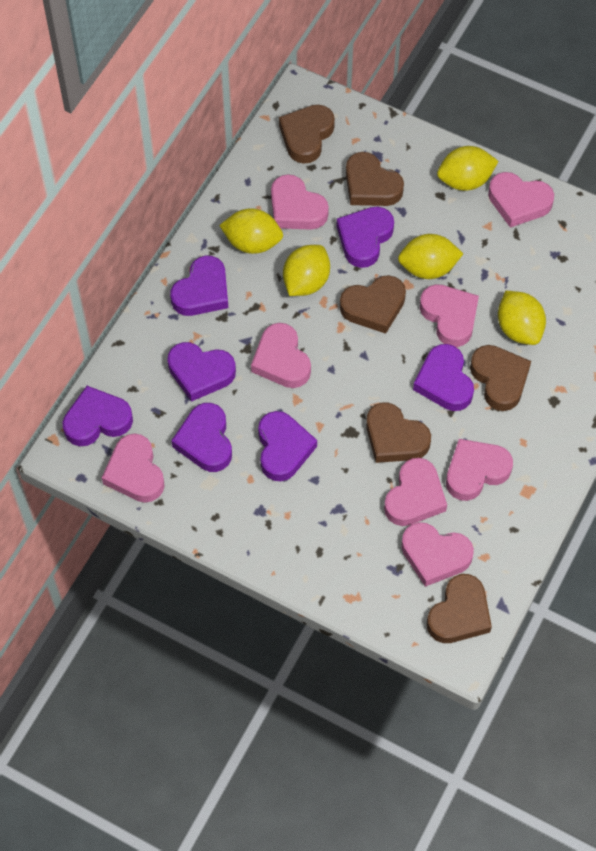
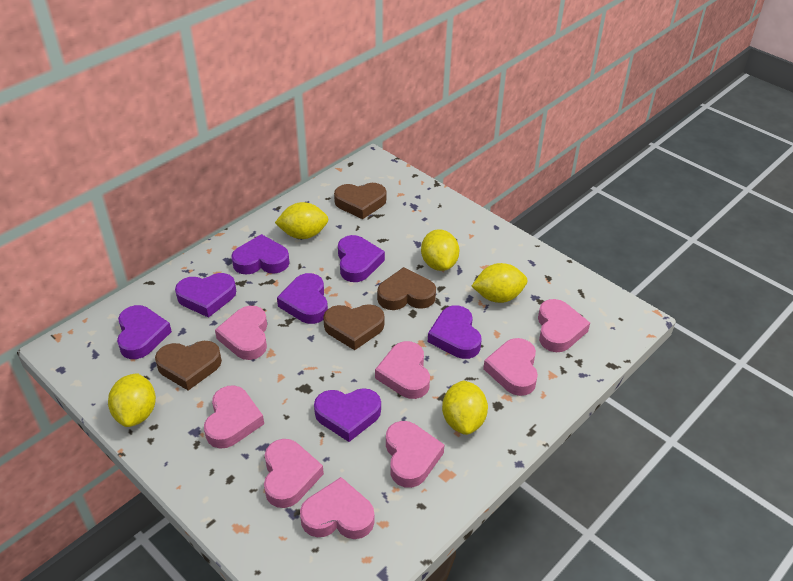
brown heart: 6 -> 4

